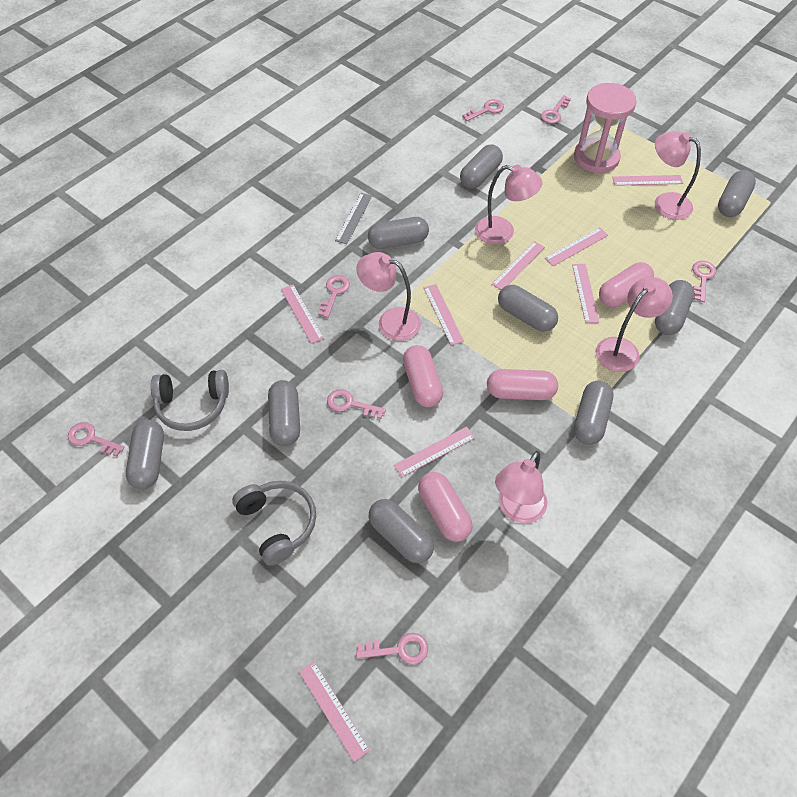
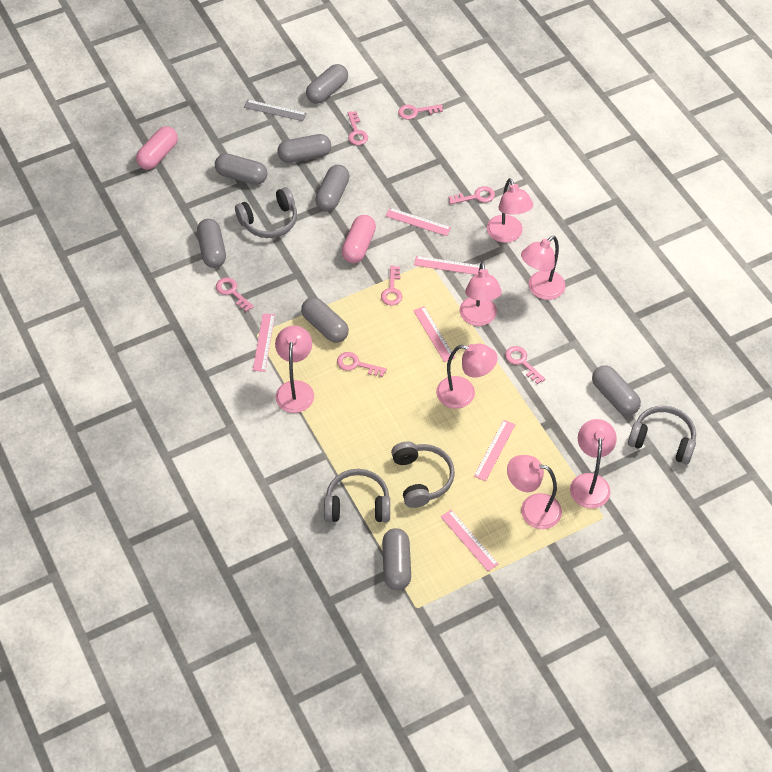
grey capsule: 9 -> 8
grey headphones: 2 -> 4
pink capsule: 4 -> 2
pink hourglass: 1 -> 0
pink lamp: 5 -> 7
pink ruler: 8 -> 6

